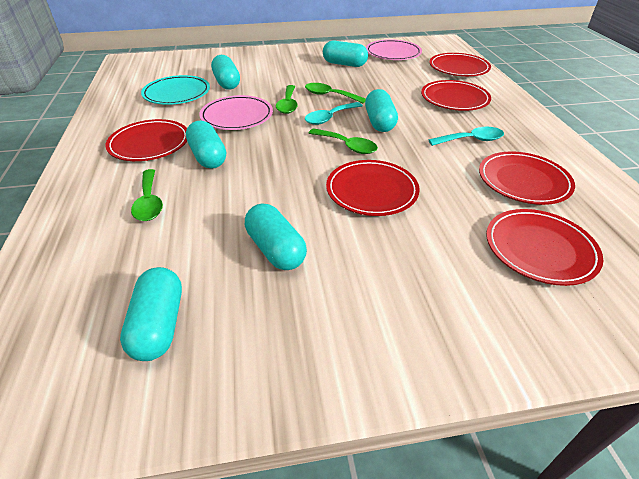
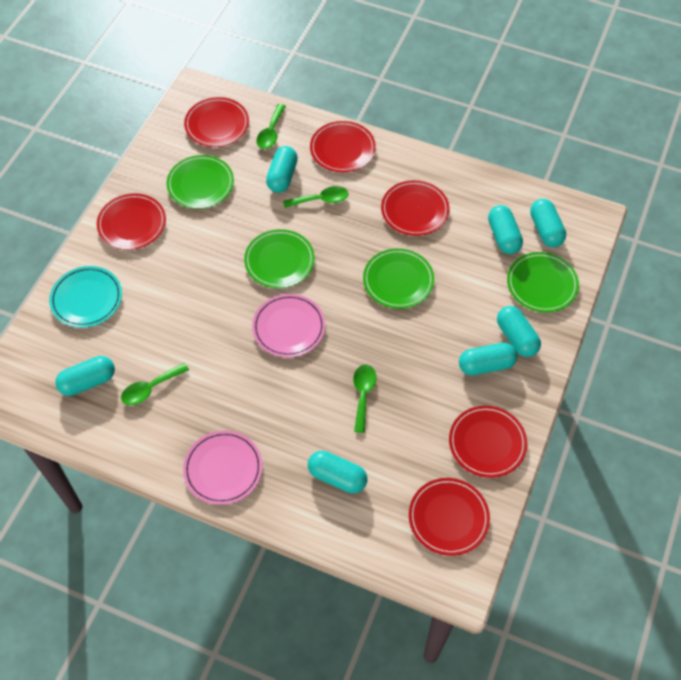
green plate: 0 -> 4
turquoise capsule: 6 -> 7
turquoise spoon: 2 -> 0

